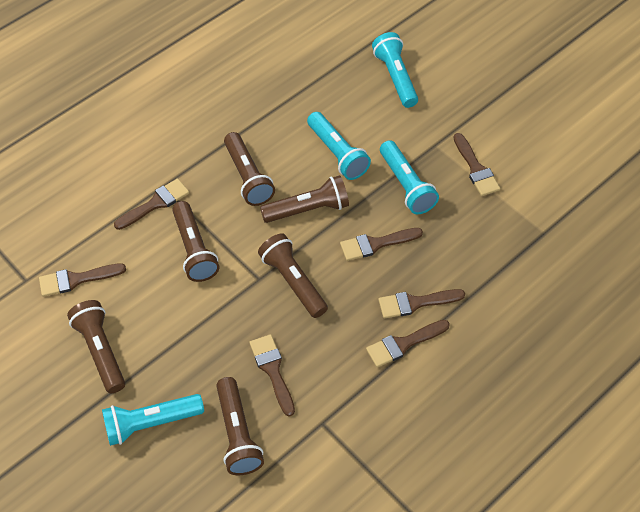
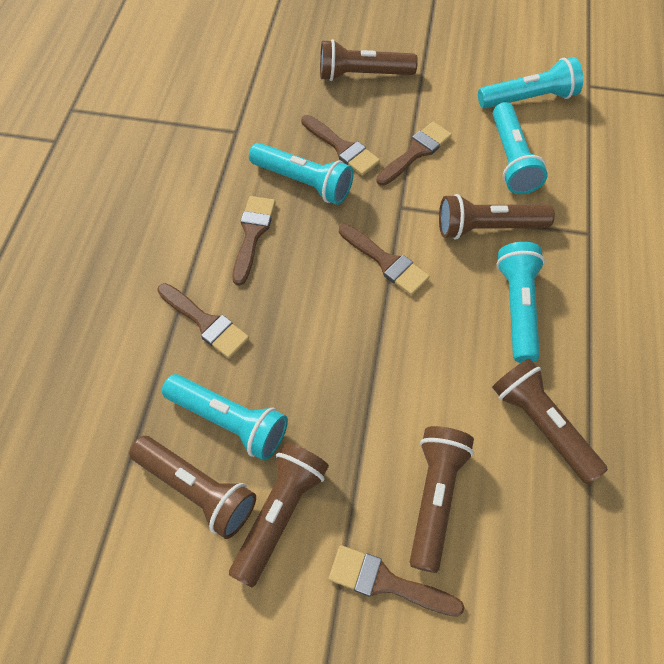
brown brush: 7 -> 6
turquoise flashlight: 4 -> 5

